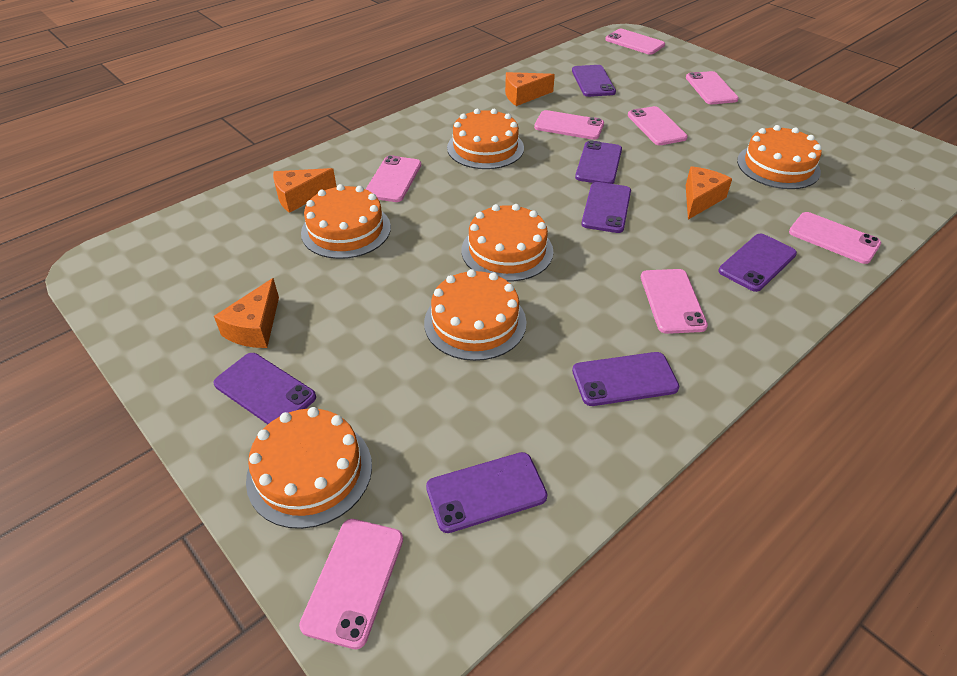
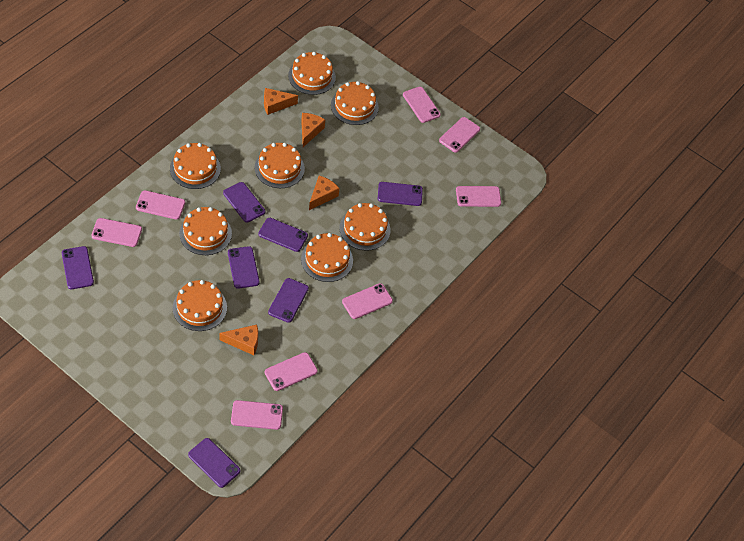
orange cake: 6 -> 8

